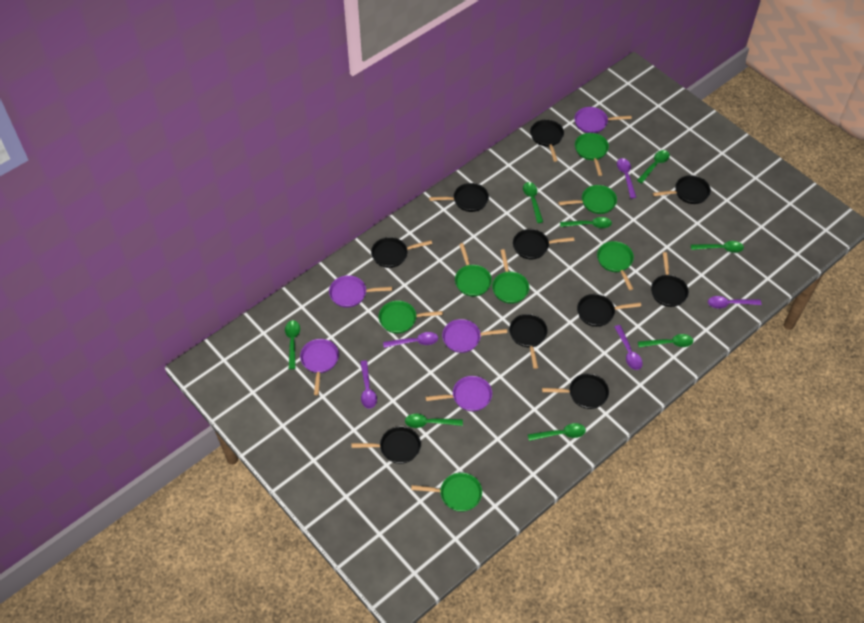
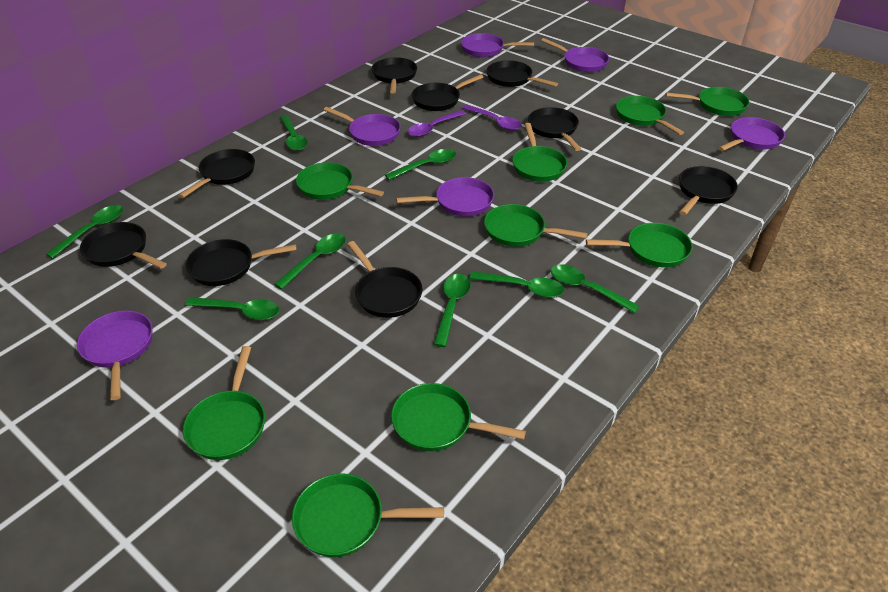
black pan: 10 -> 9
green pan: 7 -> 9
purple pan: 5 -> 6
purple spoon: 5 -> 2

